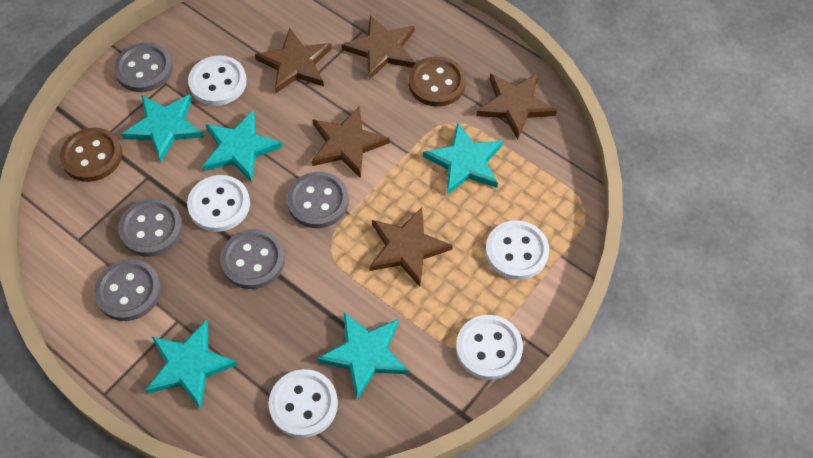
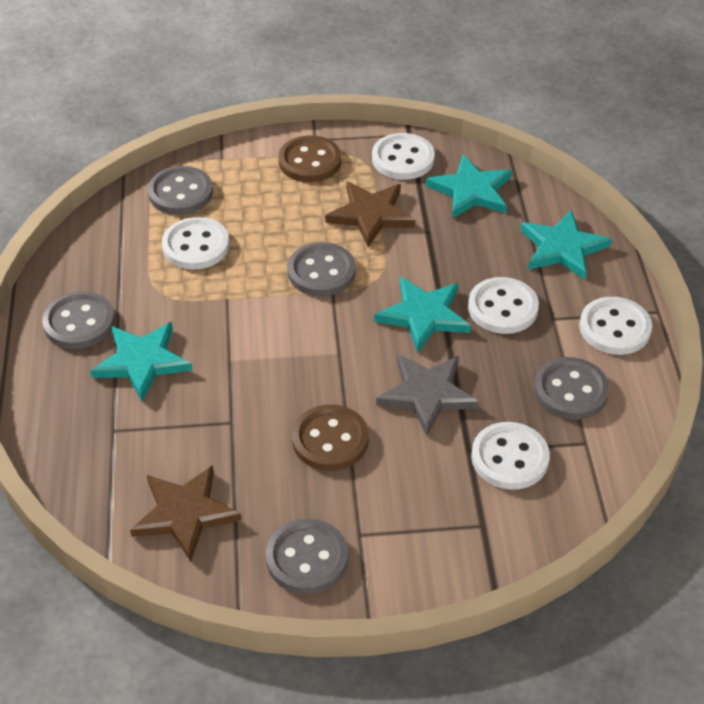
brown star: 5 -> 2
grey star: 0 -> 1
turquoise star: 5 -> 4

